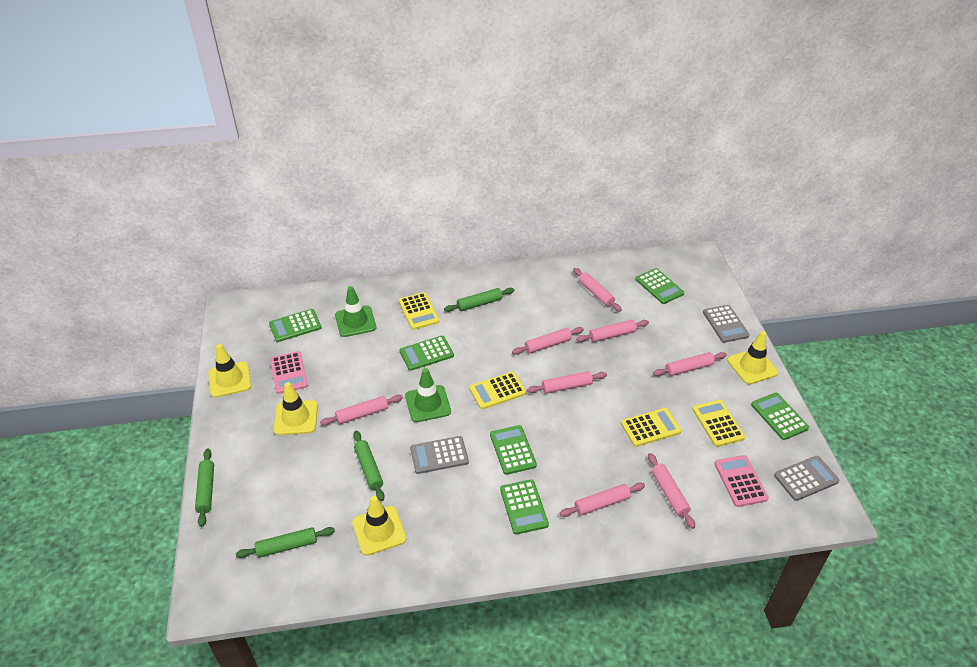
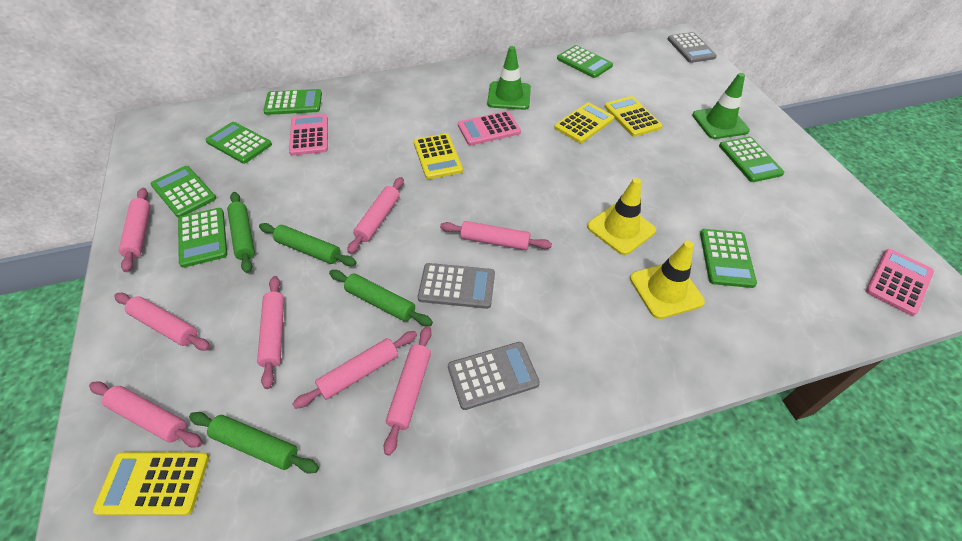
green calculator: 6 -> 7
pink calculator: 2 -> 3
yellow traffic cone: 4 -> 2

